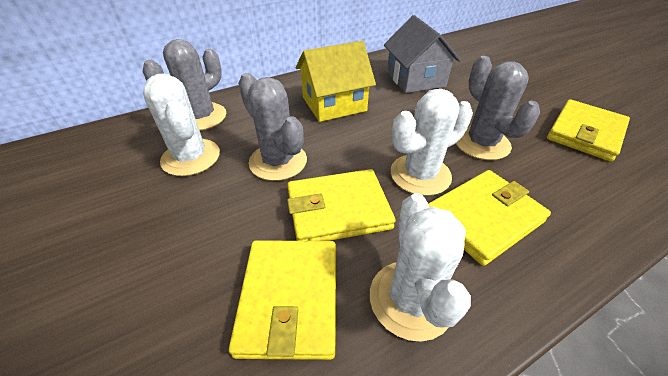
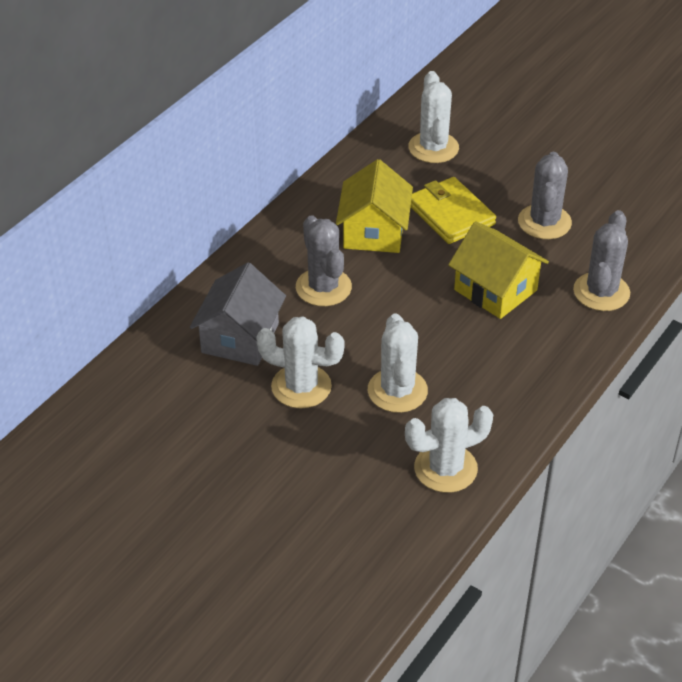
white cactus: 3 -> 4
yellow house: 1 -> 2
yellow wallet: 4 -> 1

